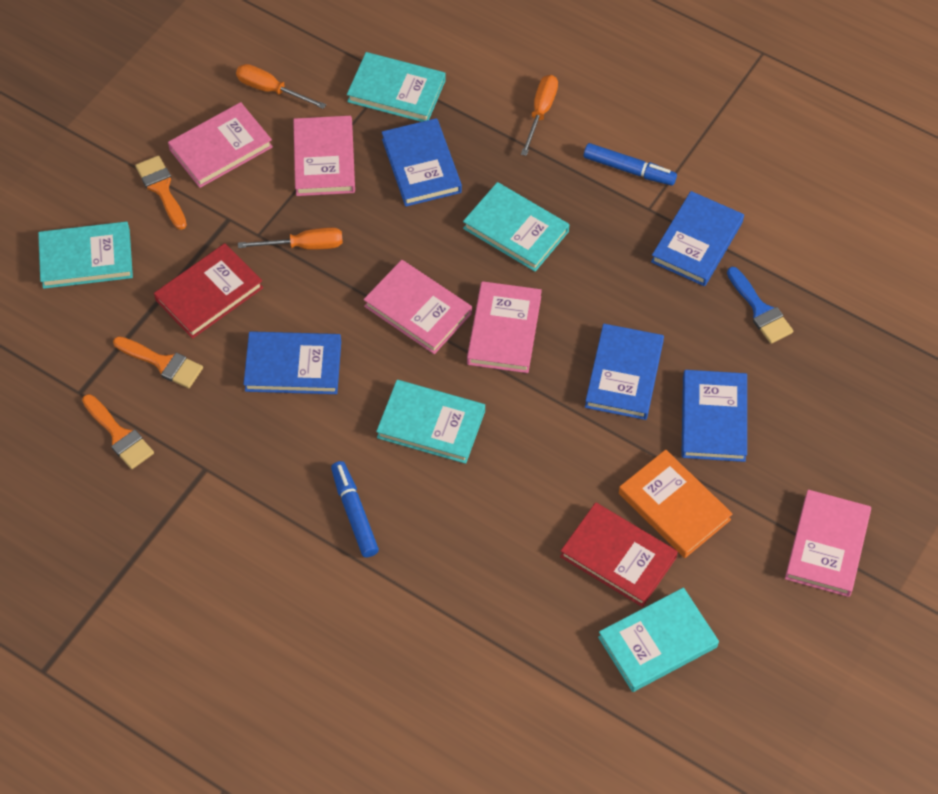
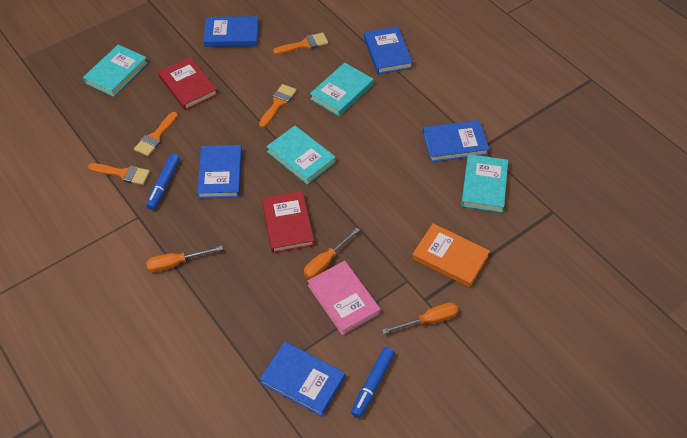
blue brush: 1 -> 0
orange brush: 3 -> 4
pink book: 5 -> 1
turquoise book: 5 -> 4

